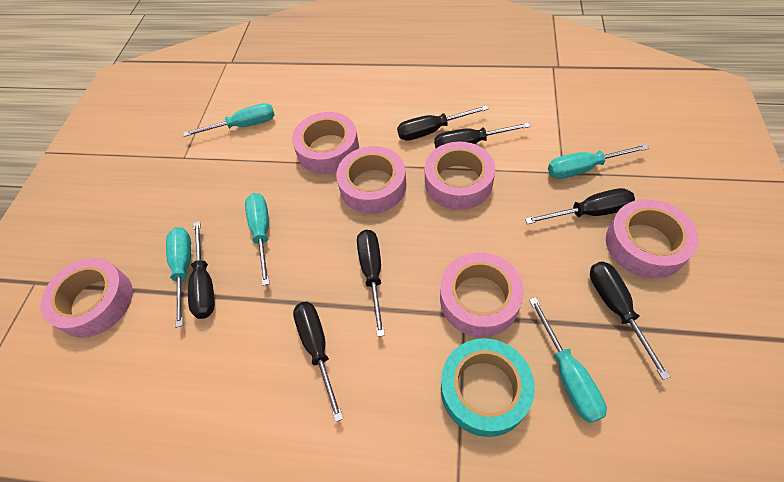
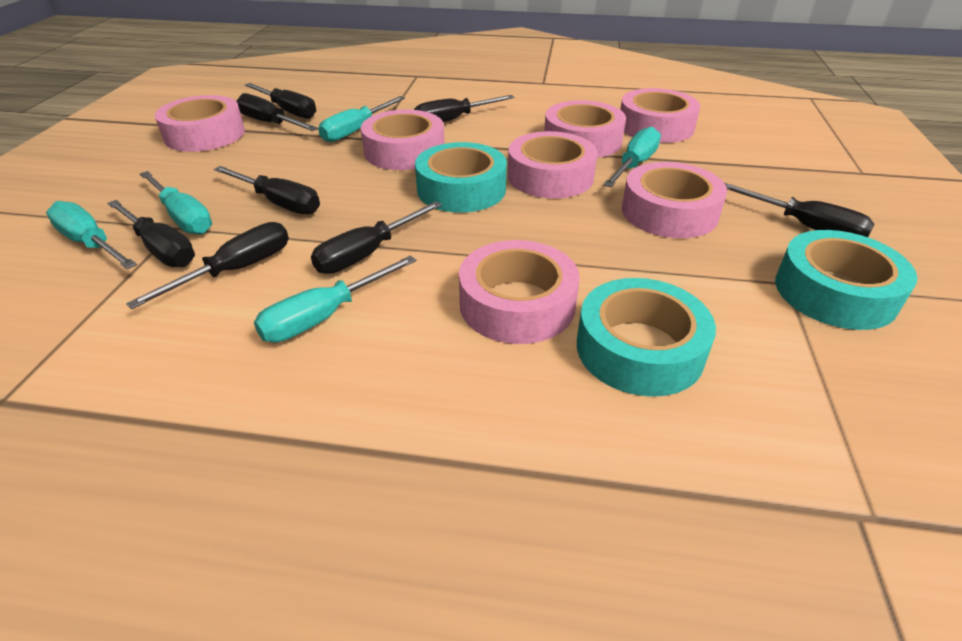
black screwdriver: 7 -> 8
pink tape: 6 -> 7
turquoise tape: 1 -> 3

